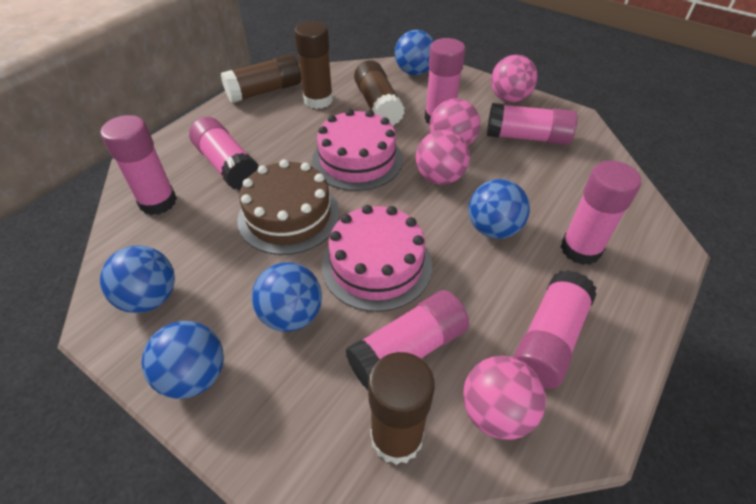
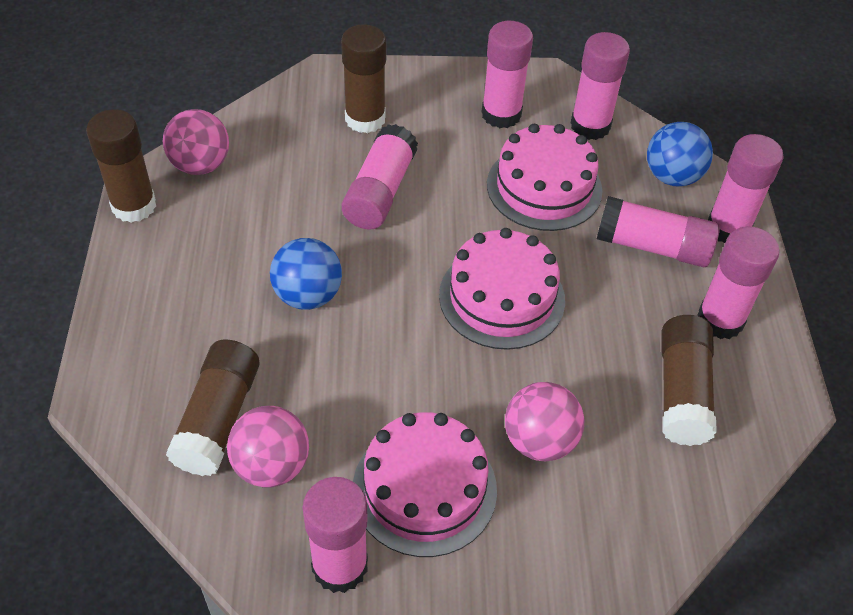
blue ball: 5 -> 2
brown cake: 1 -> 0
pink ball: 4 -> 3
pink cake: 2 -> 3

